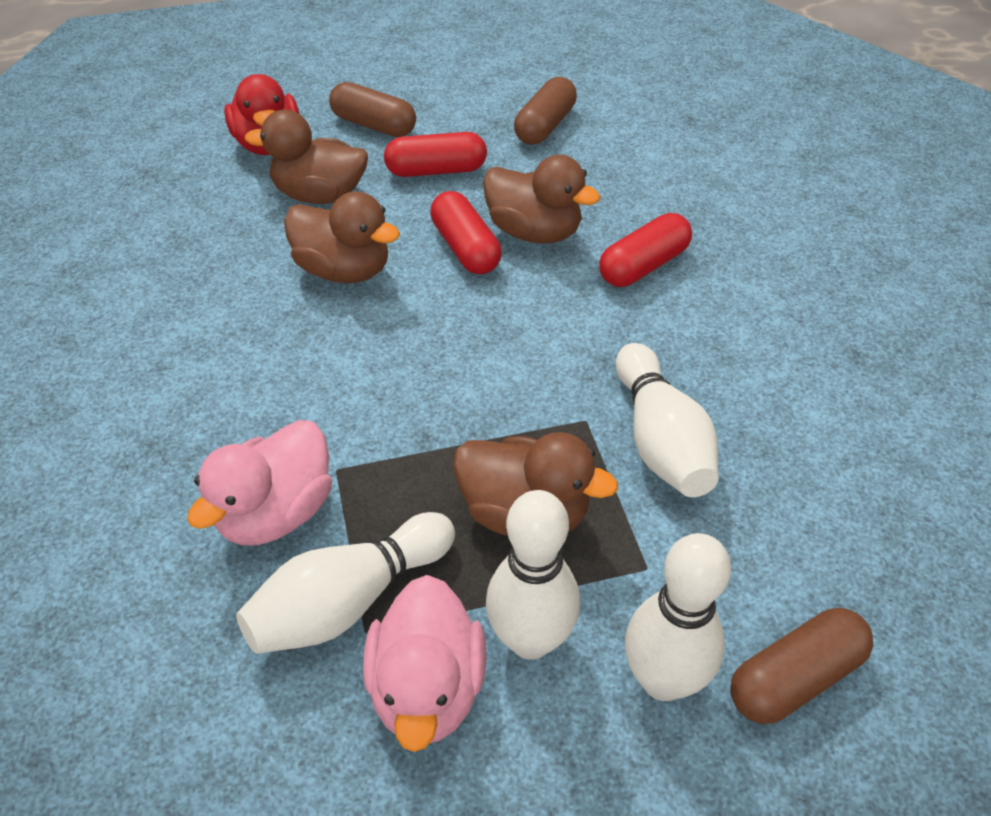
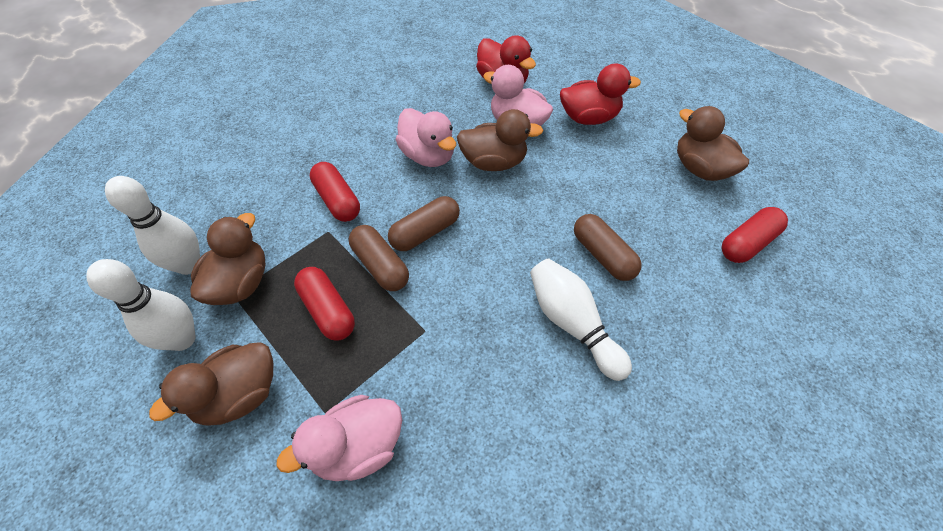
pink duck: 2 -> 3
red duck: 1 -> 2
white bowling pin: 4 -> 3

